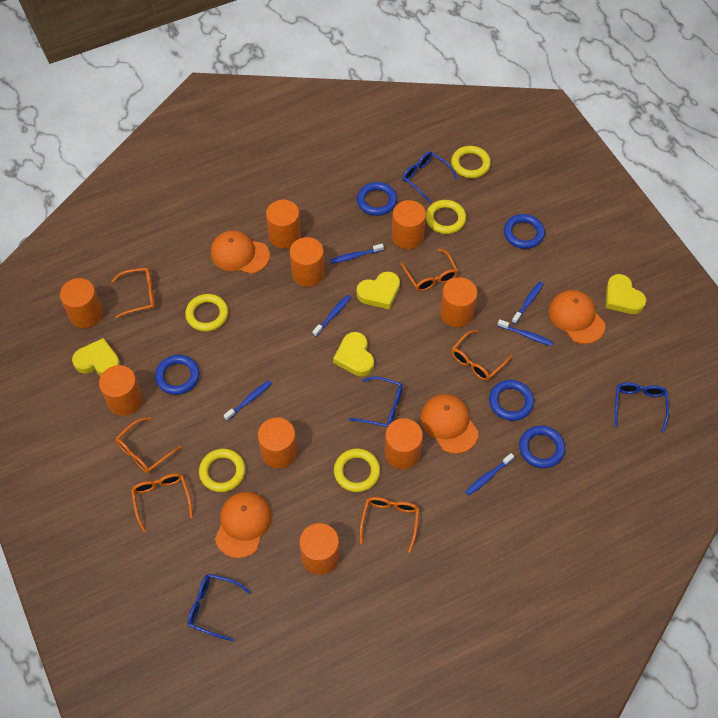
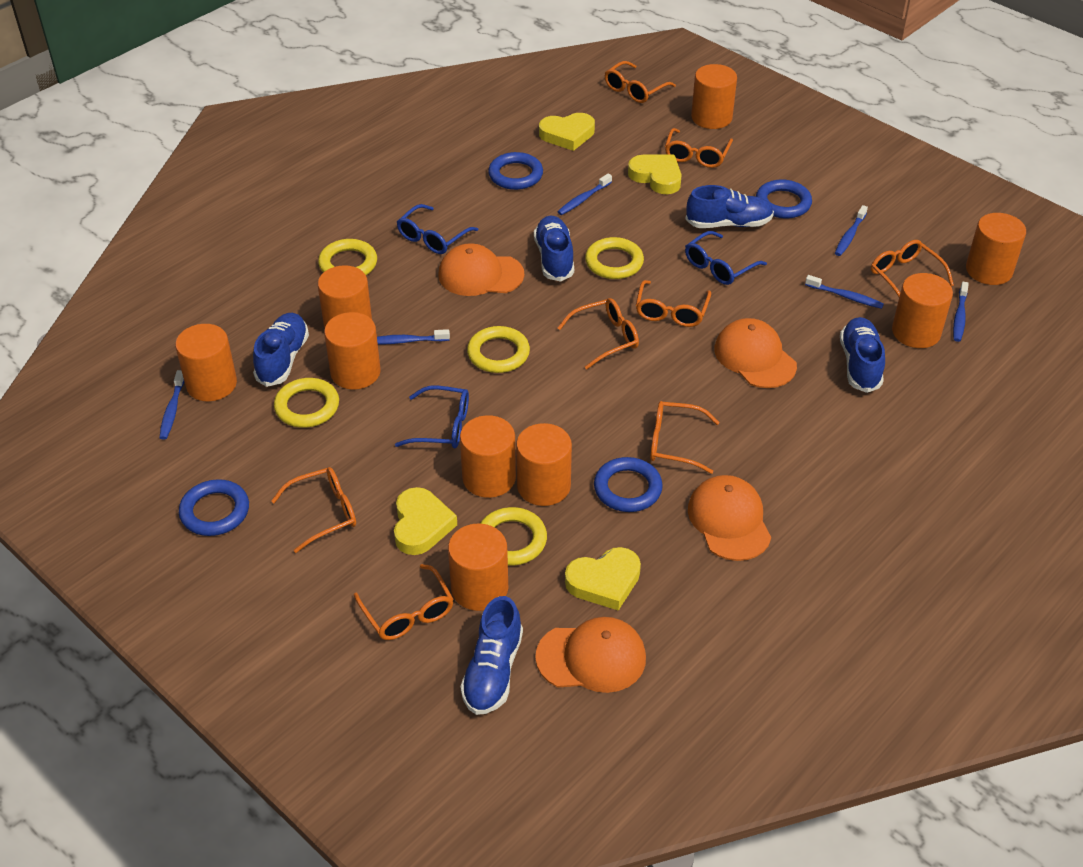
blue glasses: 4 -> 3
blue ring: 5 -> 4
blue shoe: 0 -> 5
orange glasses: 6 -> 8

